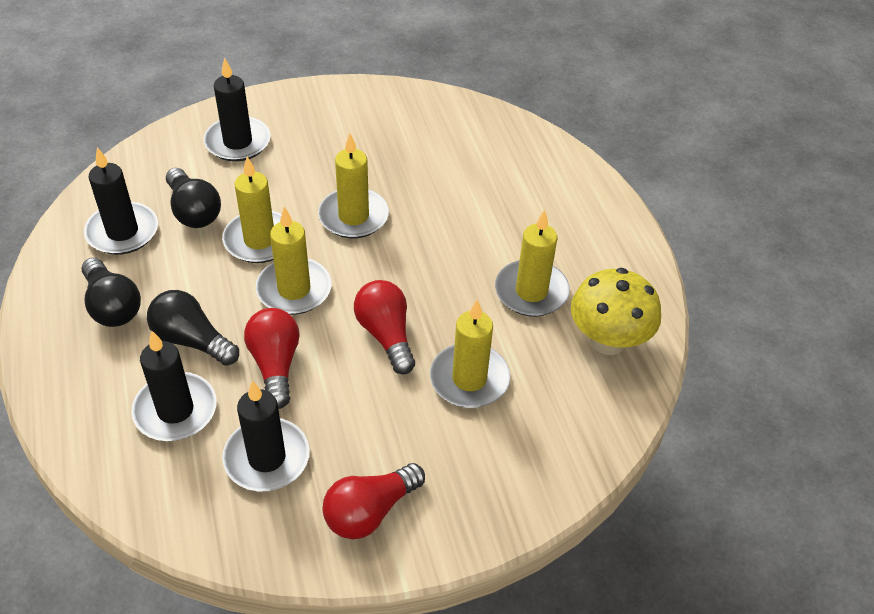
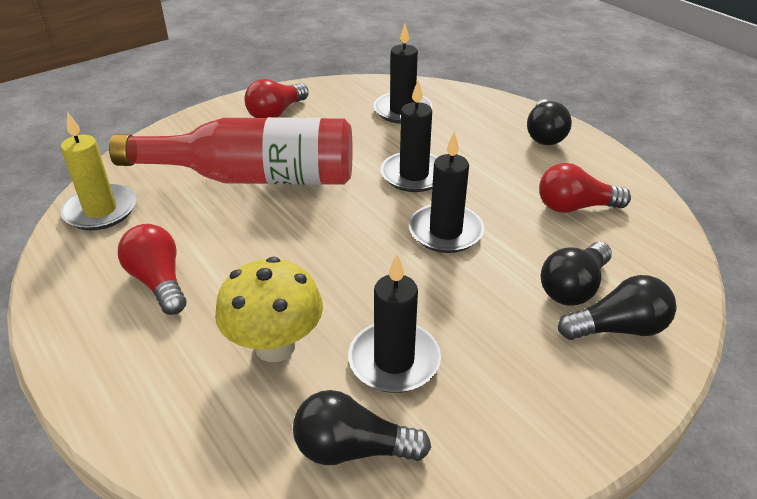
black light bulb: 3 -> 4
red bottle: 0 -> 1
yellow candle: 5 -> 1

